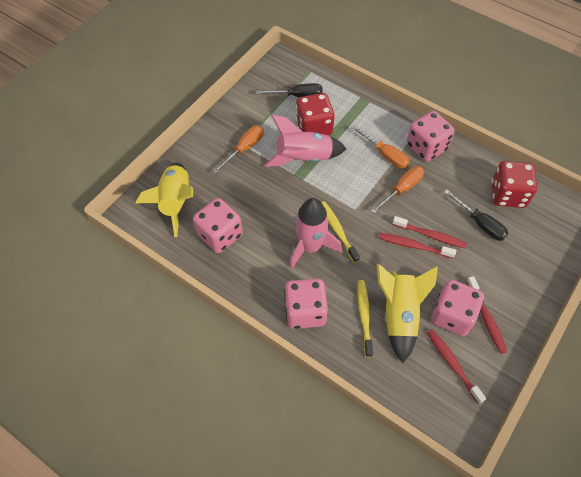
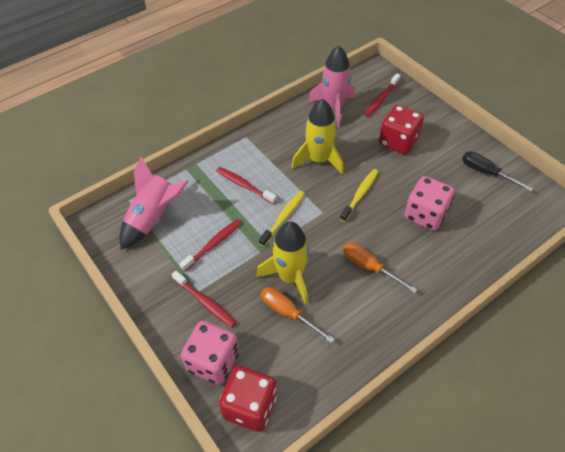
black screwdriver: 2 -> 1
orange screwdriver: 3 -> 2
pink dice: 4 -> 2

